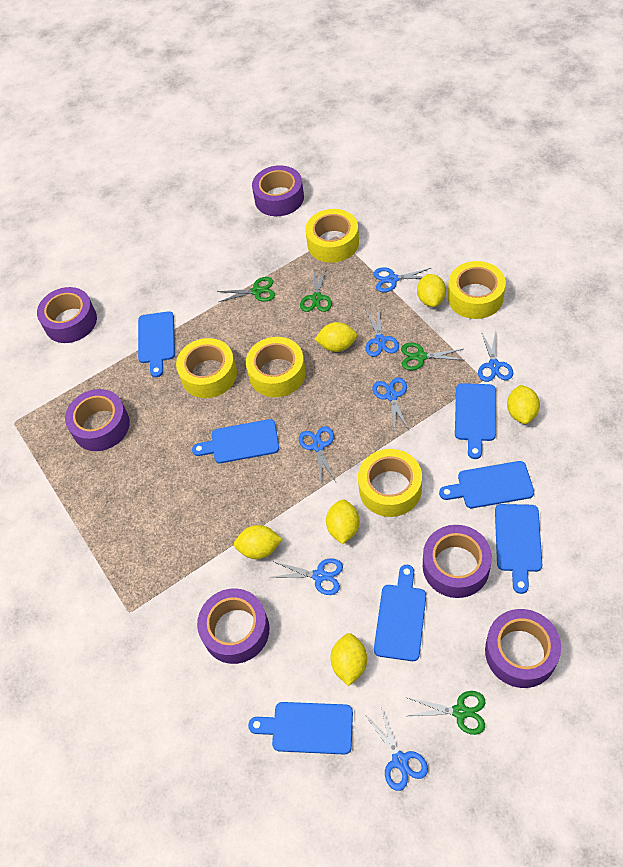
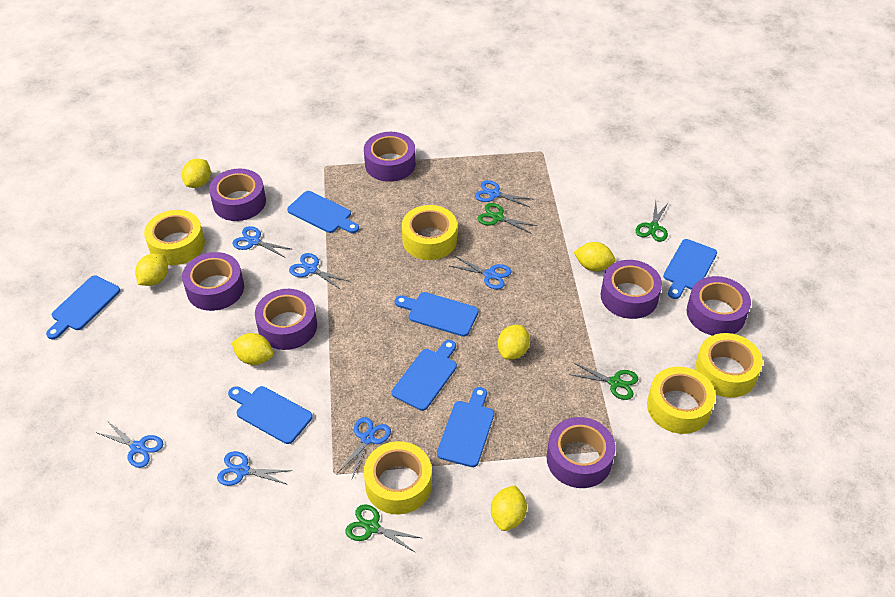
purple tape: 6 -> 7

